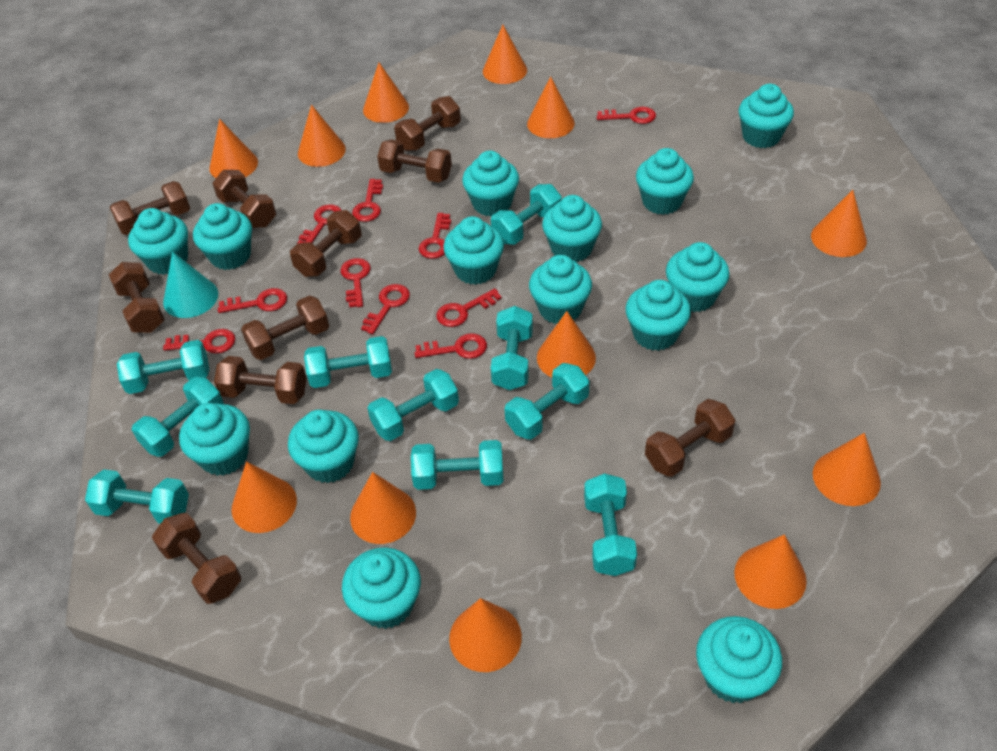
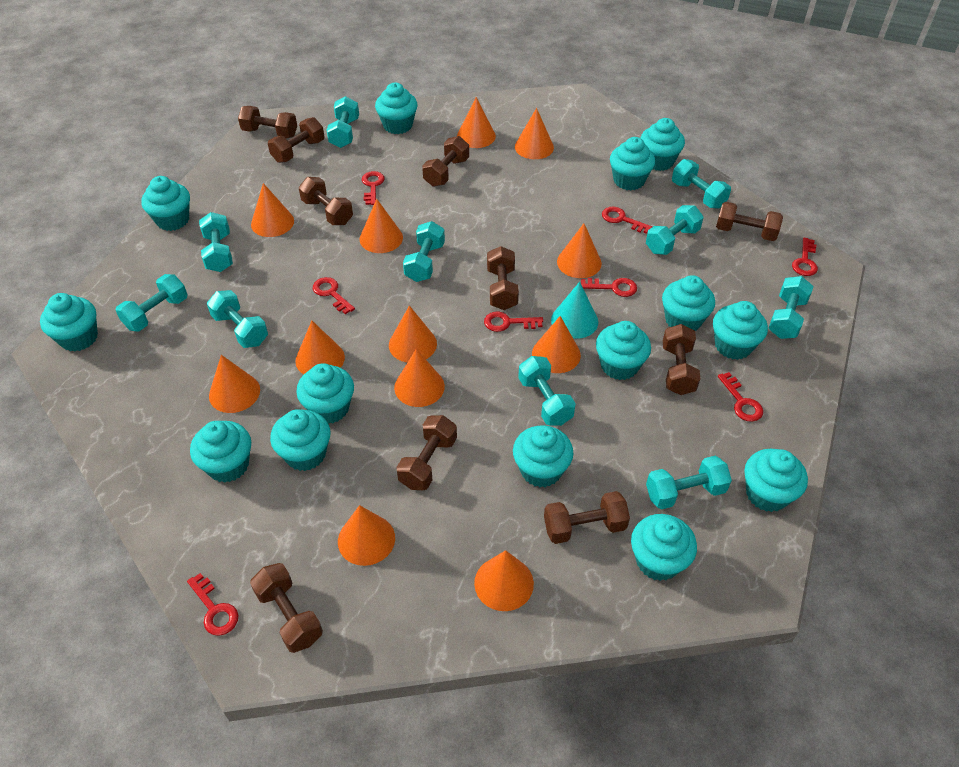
red key: 10 -> 8

